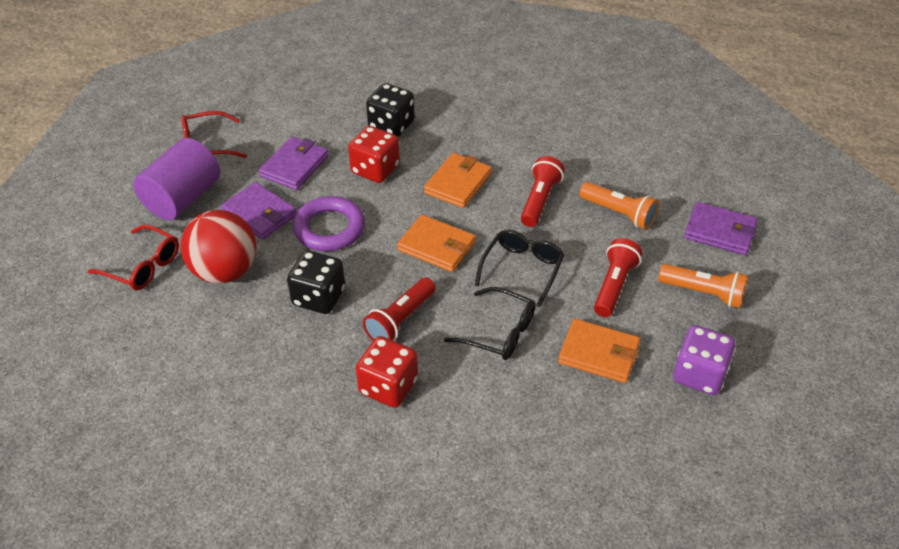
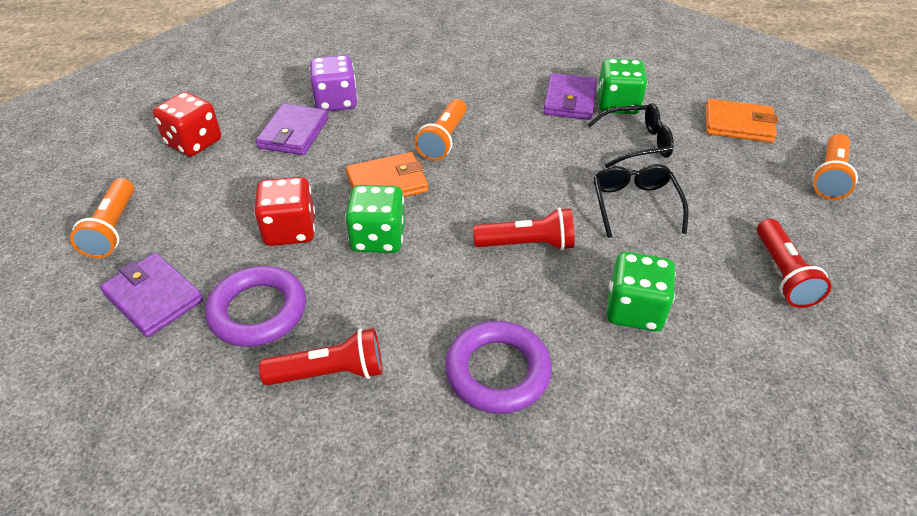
black dice: 2 -> 0
green dice: 0 -> 3
orange flashlight: 2 -> 3
orange wallet: 3 -> 2
purple cylinder: 1 -> 0
purple ring: 1 -> 2
red ball: 1 -> 0
red glasses: 2 -> 0

